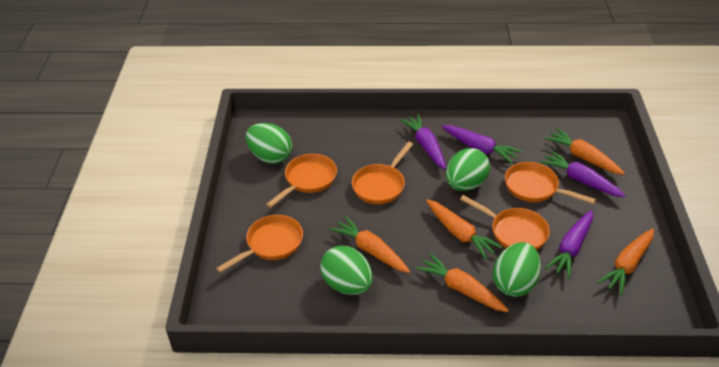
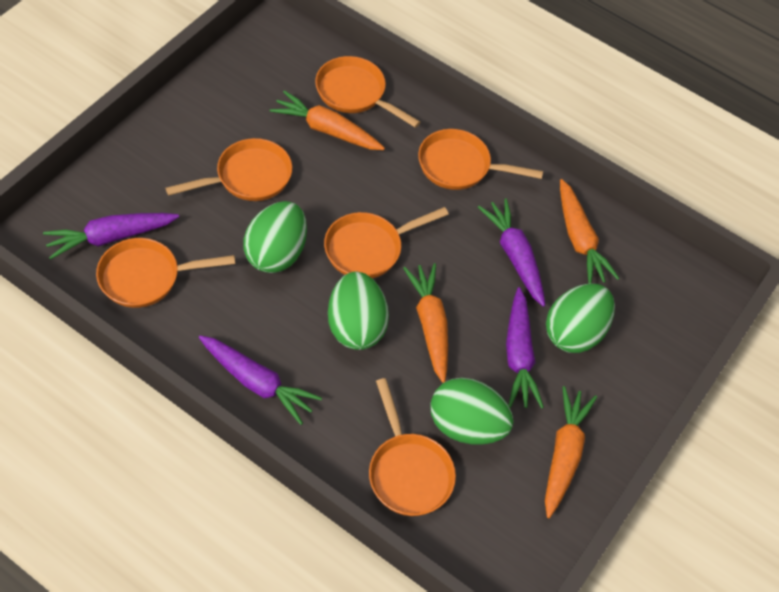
orange carrot: 5 -> 4
orange pan: 5 -> 6

